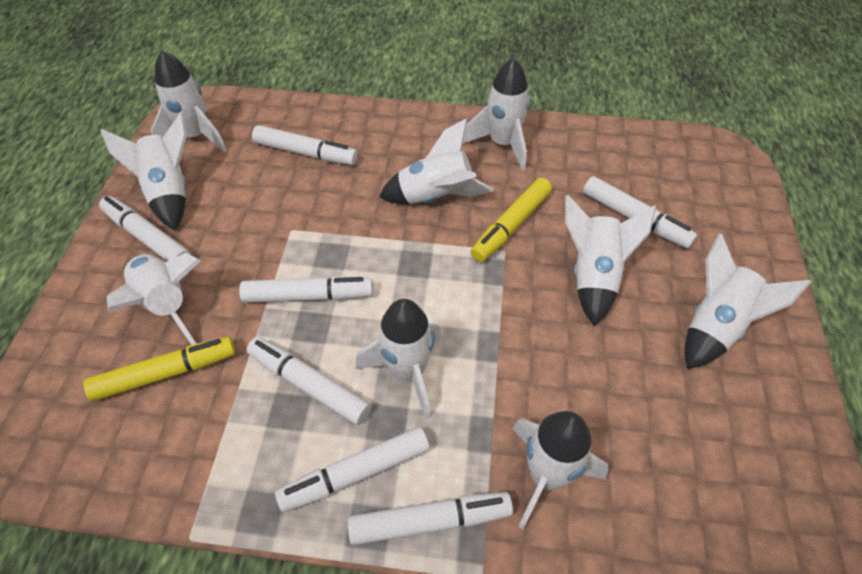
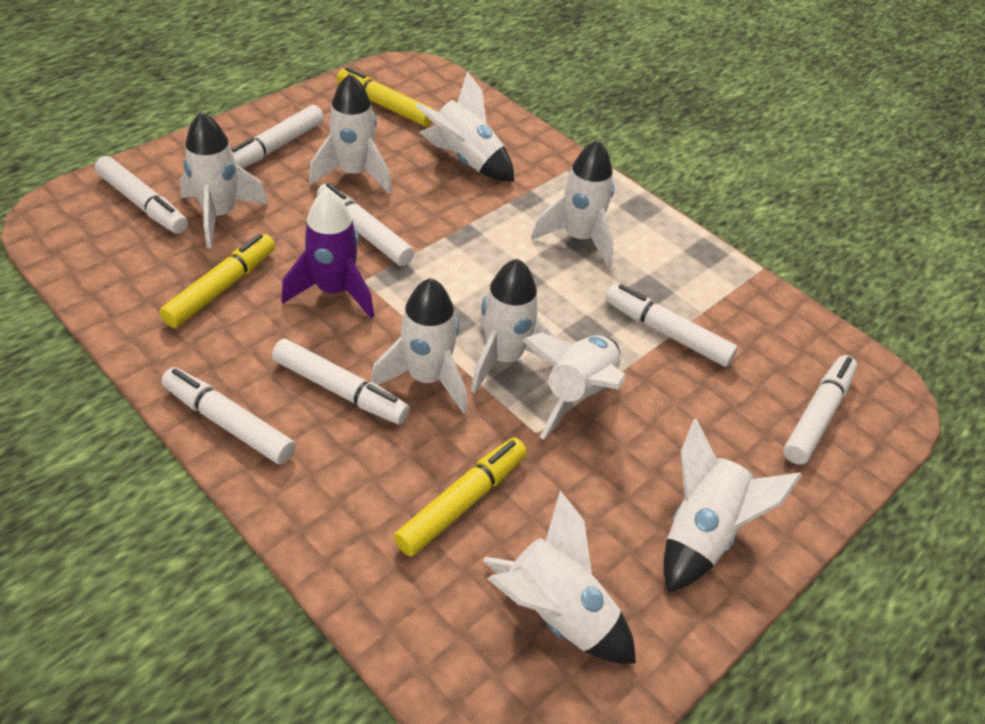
purple rocket: 0 -> 1
yellow marker: 2 -> 3

